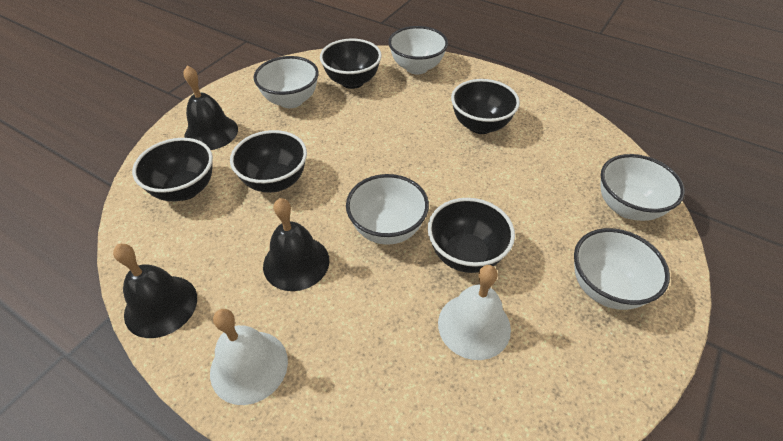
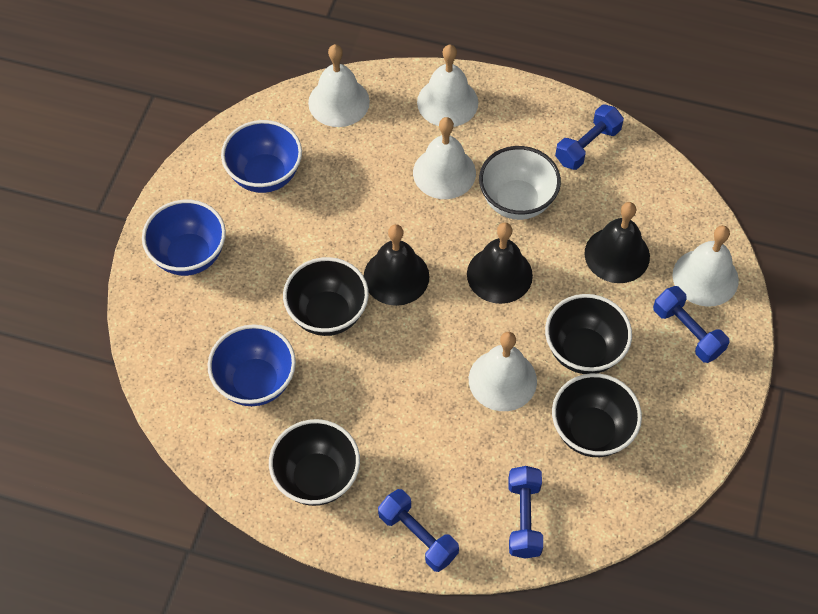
black bowl: 5 -> 4
blue bowl: 0 -> 3
blue dumbbell: 0 -> 4
white bell: 2 -> 5
white bowl: 5 -> 1

